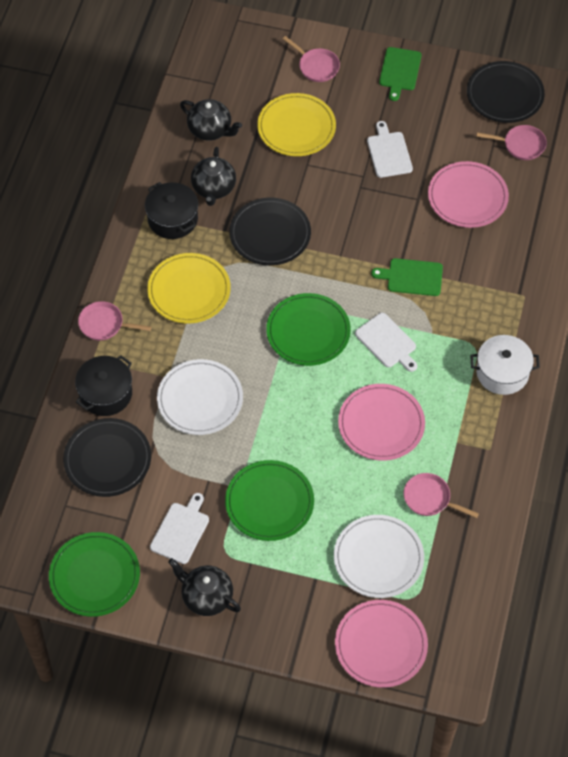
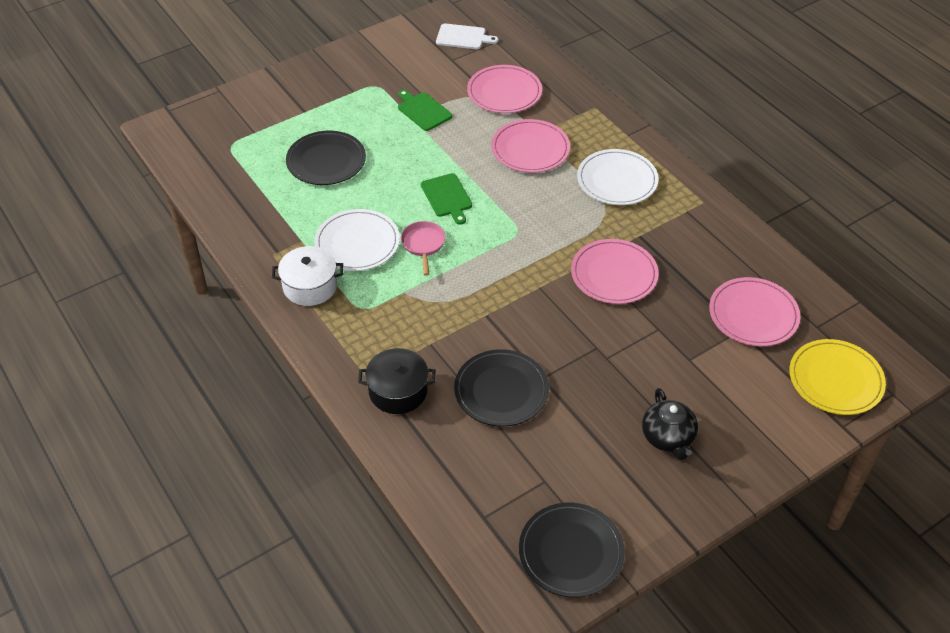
black pot: 2 -> 1
black teapot: 3 -> 1
green plate: 3 -> 0
pink pan: 4 -> 1
pink plate: 3 -> 4
white cutting board: 3 -> 1
yellow plate: 2 -> 1

